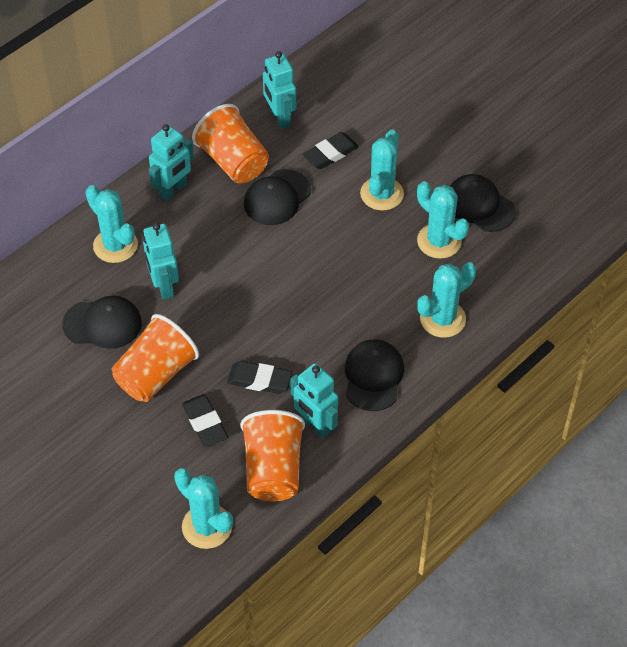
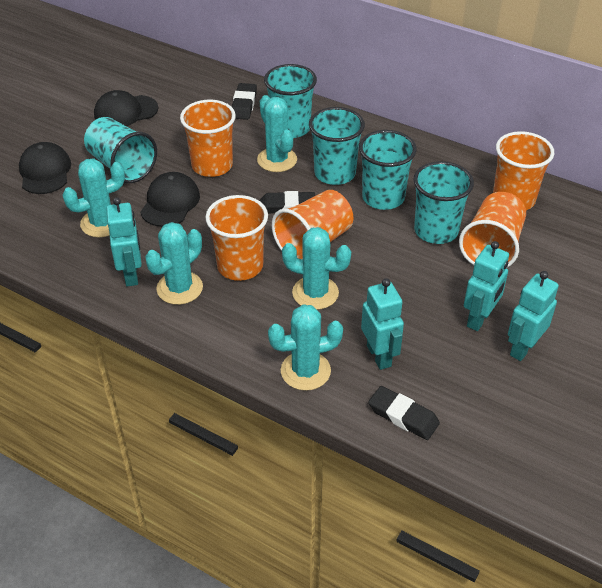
black cap: 4 -> 3
orange cup: 3 -> 5
turquoise cup: 0 -> 5

